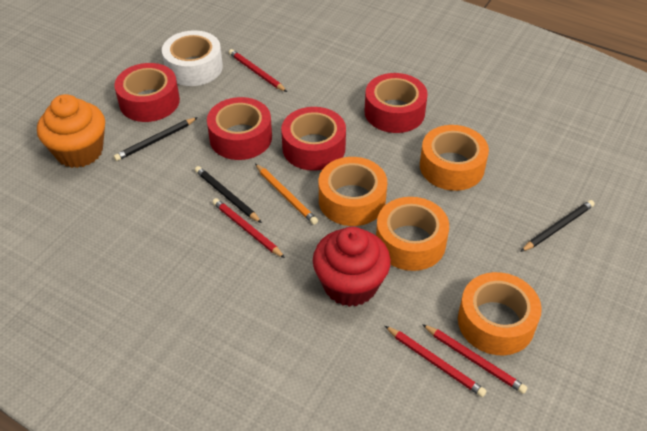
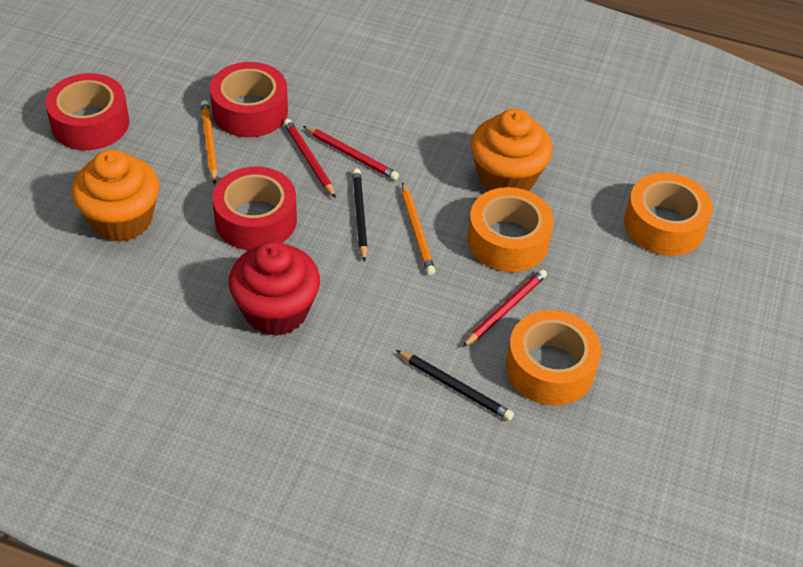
black pencil: 3 -> 2
orange cupcake: 1 -> 2
orange pencil: 1 -> 2
orange tape: 4 -> 3
red pencil: 4 -> 3
red tape: 4 -> 3
white tape: 1 -> 0

